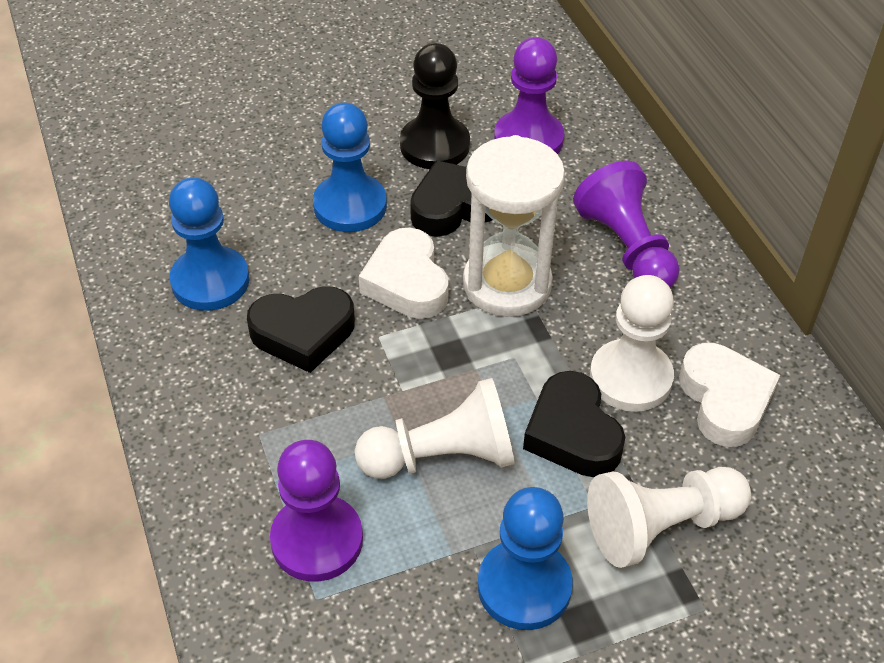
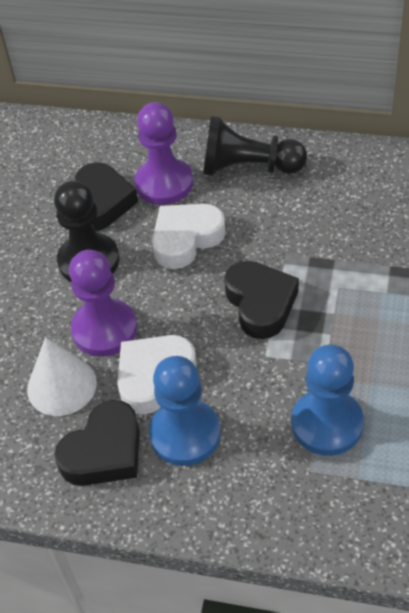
black pawn: 1 -> 2
blue pawn: 3 -> 2
purple pawn: 3 -> 2
white cone: 0 -> 1
white hourglass: 1 -> 0
white pawn: 3 -> 0

